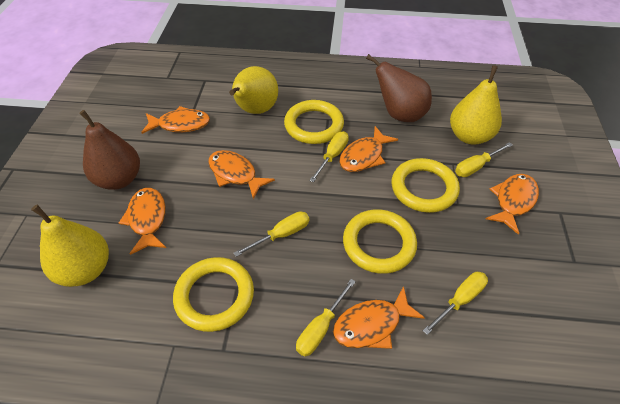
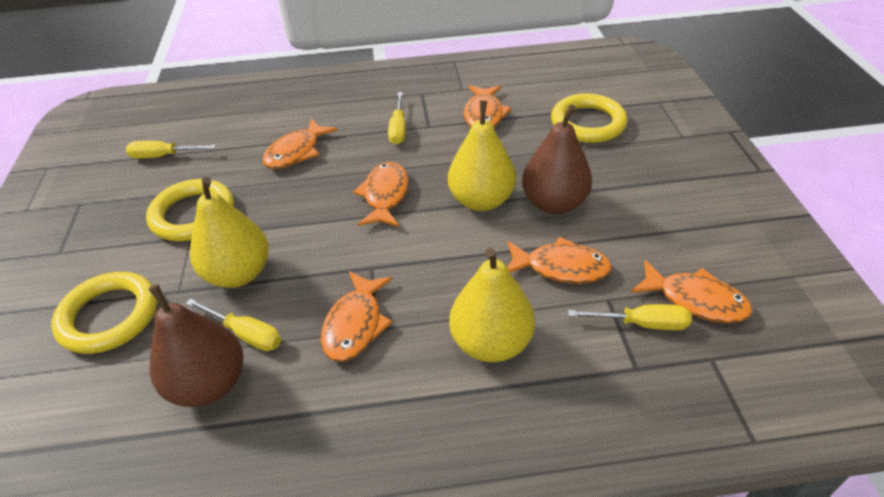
yellow ring: 4 -> 3
yellow screwdriver: 5 -> 4

